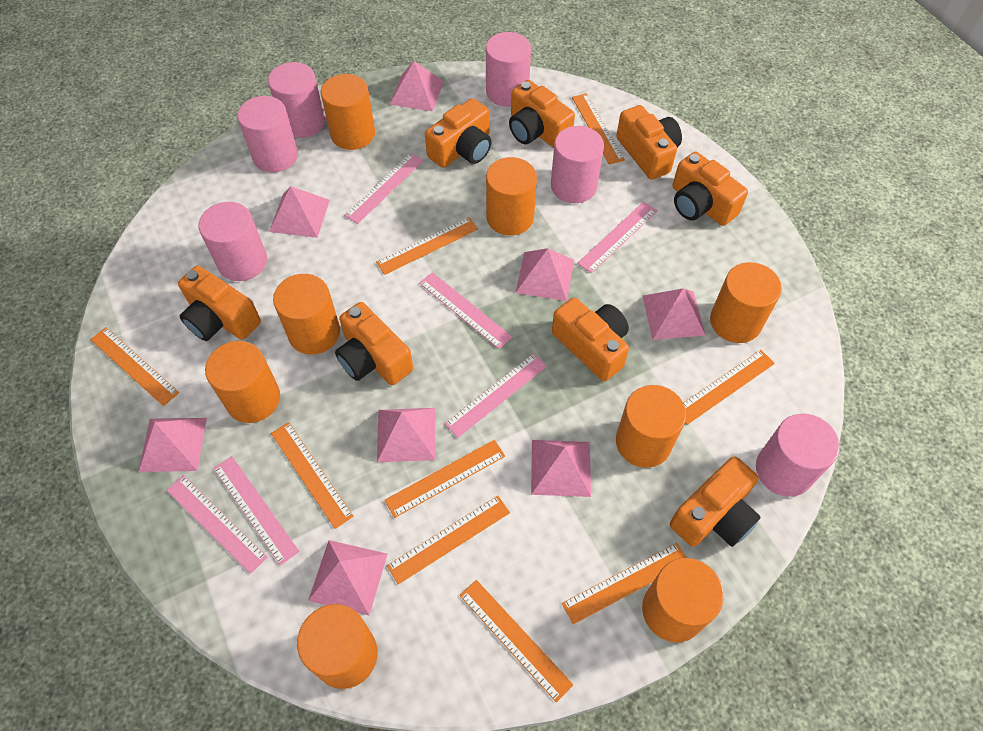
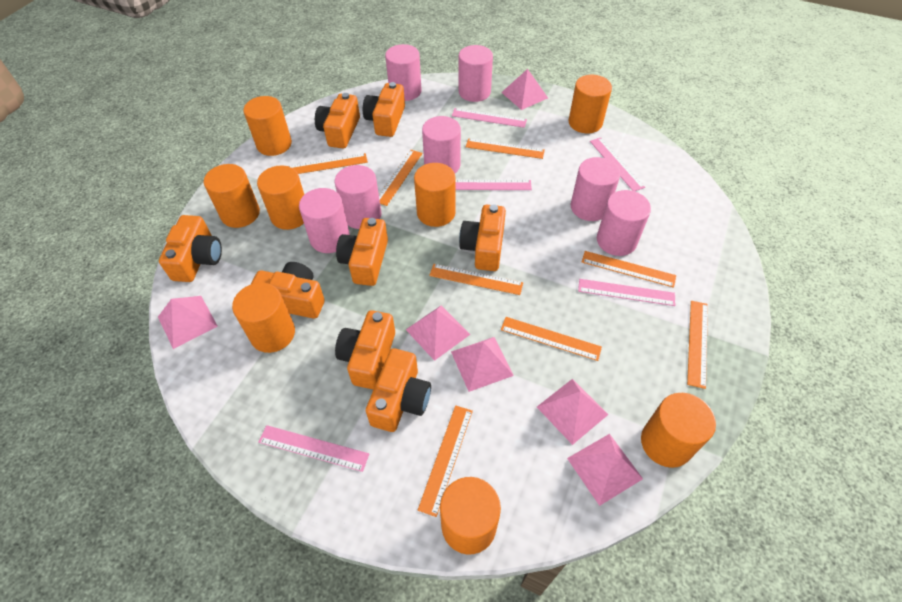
orange ruler: 9 -> 8
pink cylinder: 6 -> 7
pink pyramid: 8 -> 6
pink ruler: 6 -> 5

